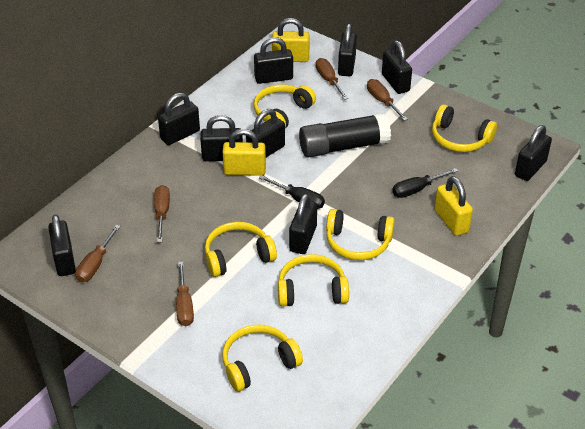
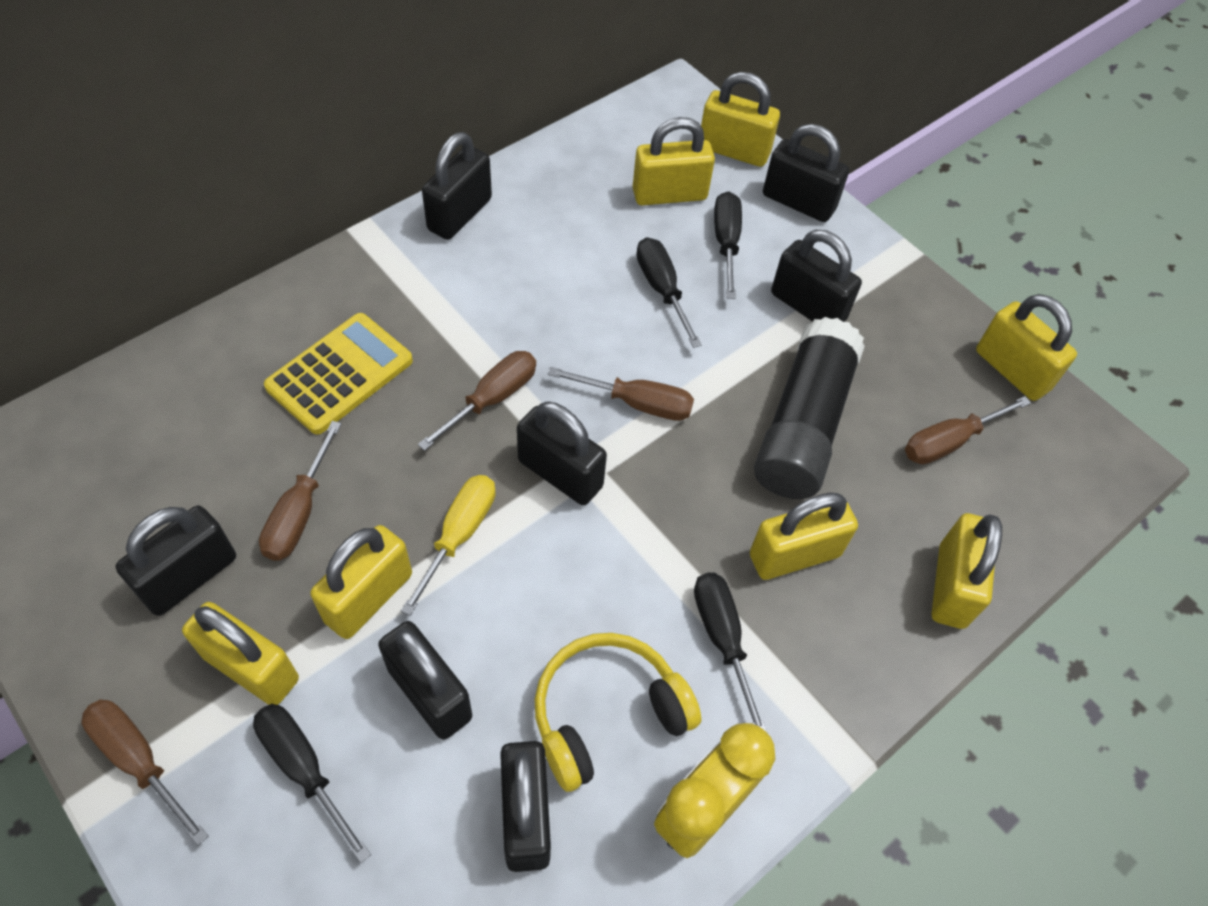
black padlock: 9 -> 7
black screwdriver: 2 -> 4
yellow calculator: 0 -> 1
yellow clock: 0 -> 1
yellow headphones: 6 -> 1
yellow padlock: 3 -> 7
yellow screwdriver: 0 -> 1

